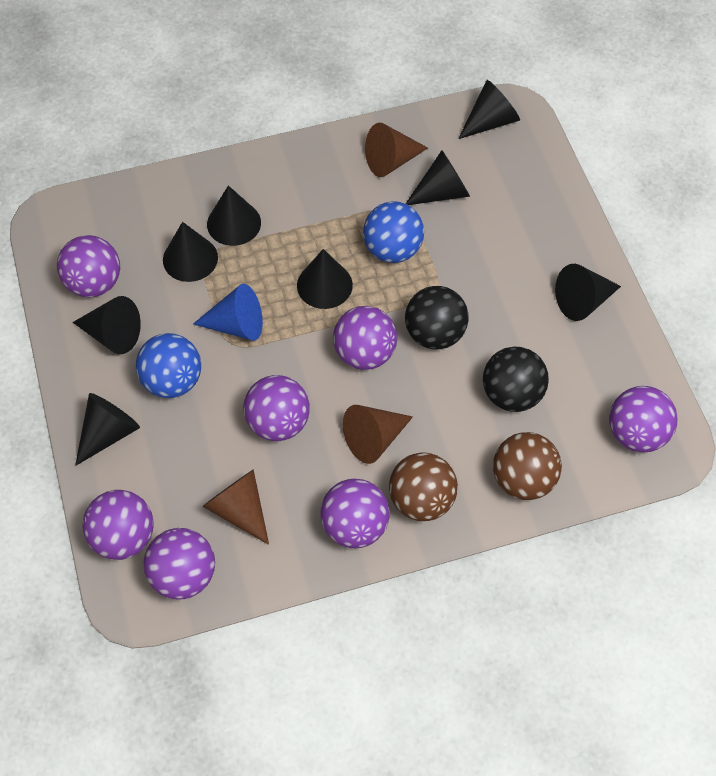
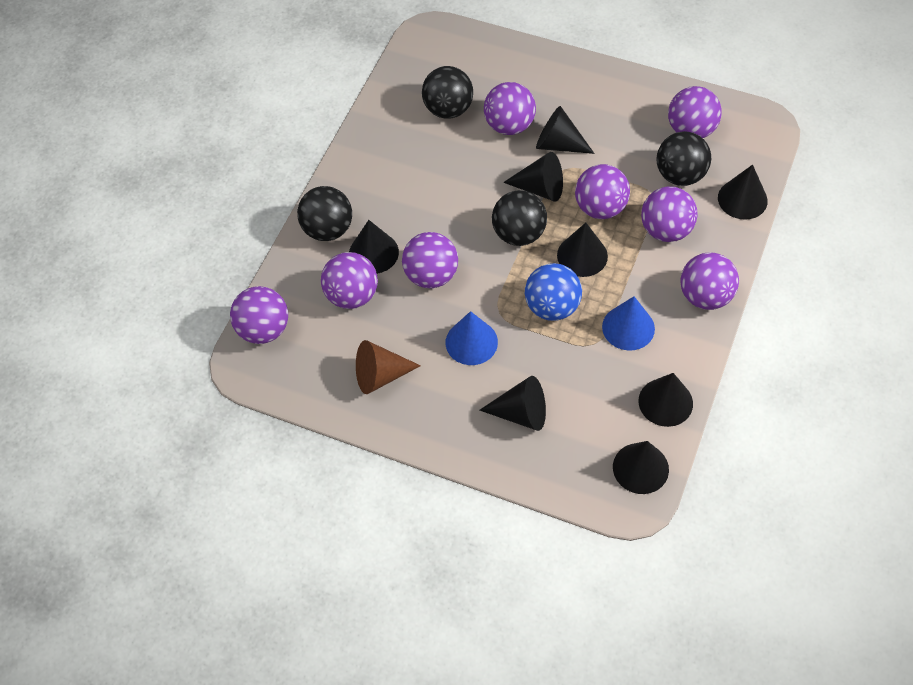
black ball: 2 -> 4
blue ball: 2 -> 1
blue cone: 1 -> 2
brown ball: 2 -> 0
brown cone: 3 -> 1
purple ball: 7 -> 8

